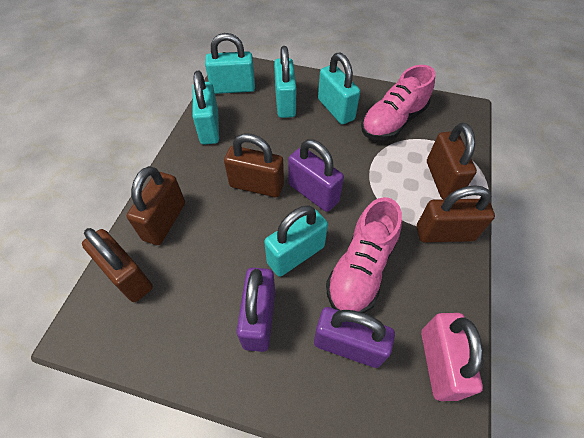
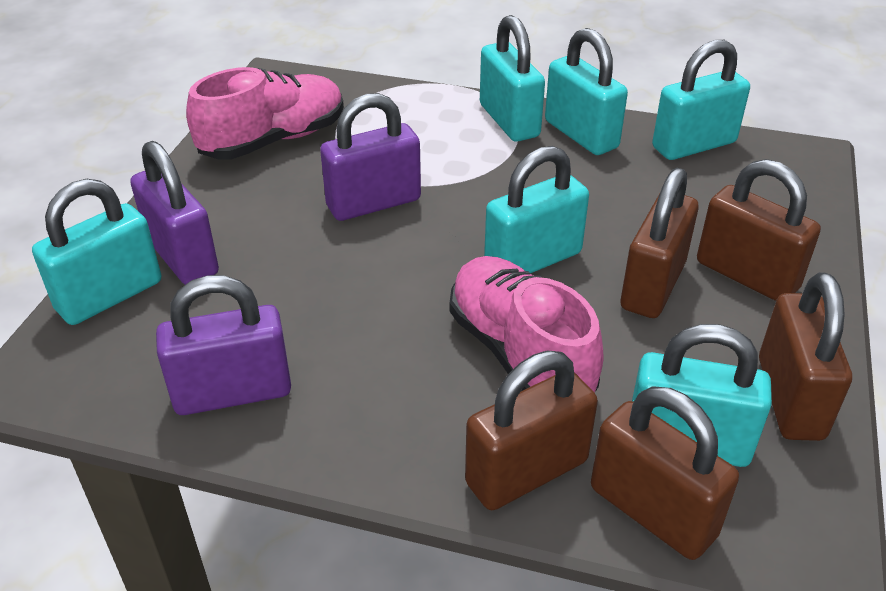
pink padlock: 1 -> 0
turquoise padlock: 5 -> 6

